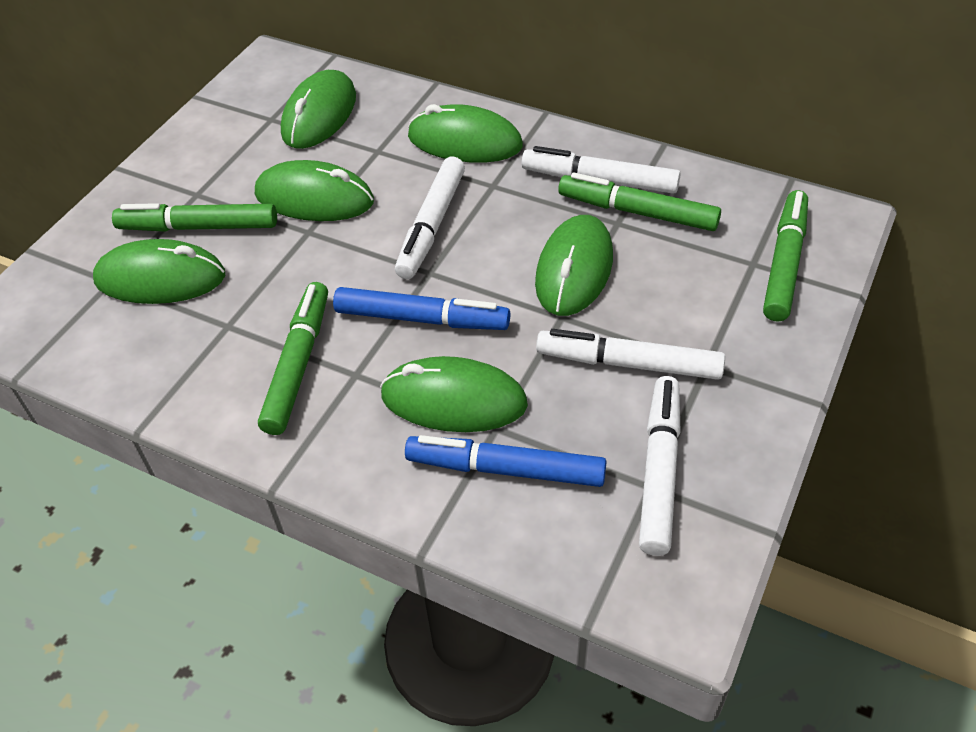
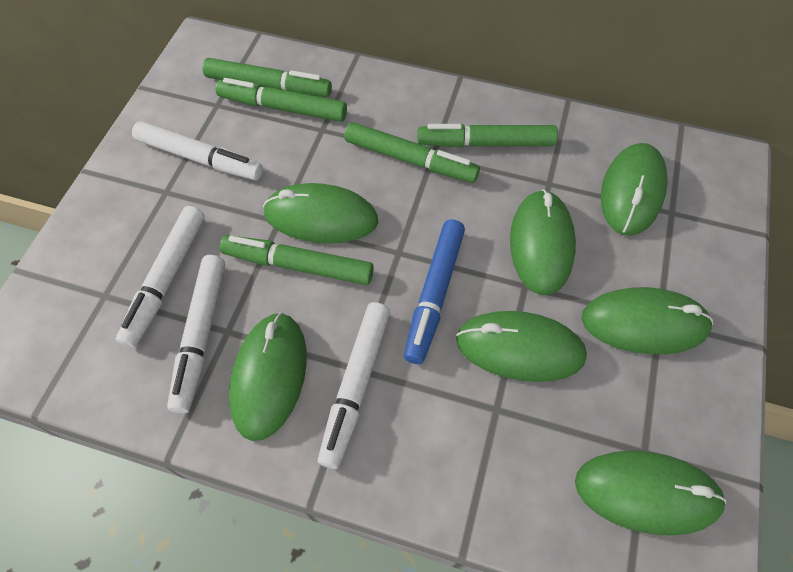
blue marker: 2 -> 1
green marker: 4 -> 5
green mouse: 6 -> 7

